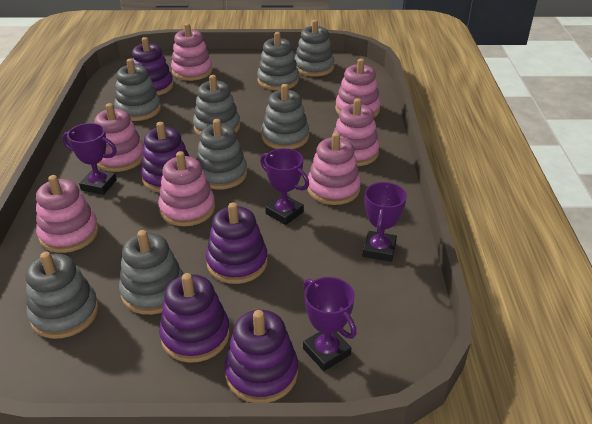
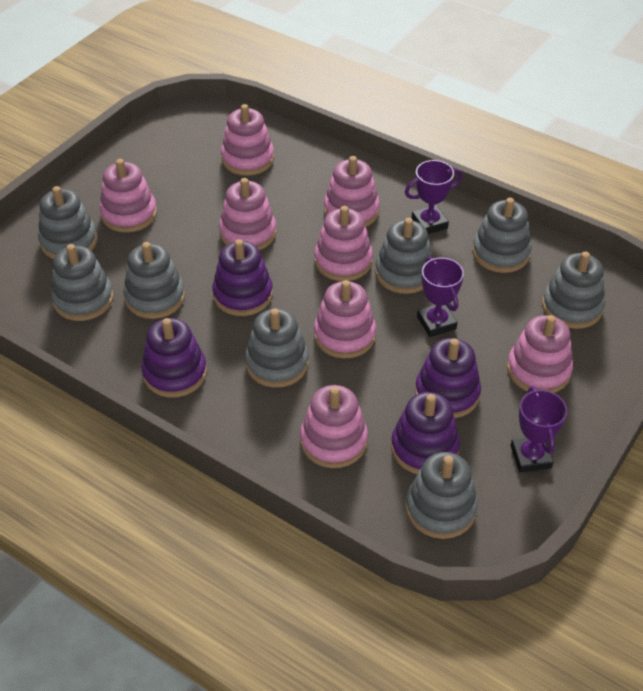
pink stacking toy: 7 -> 8
purple stacking toy: 5 -> 4
purple trophy: 4 -> 3

